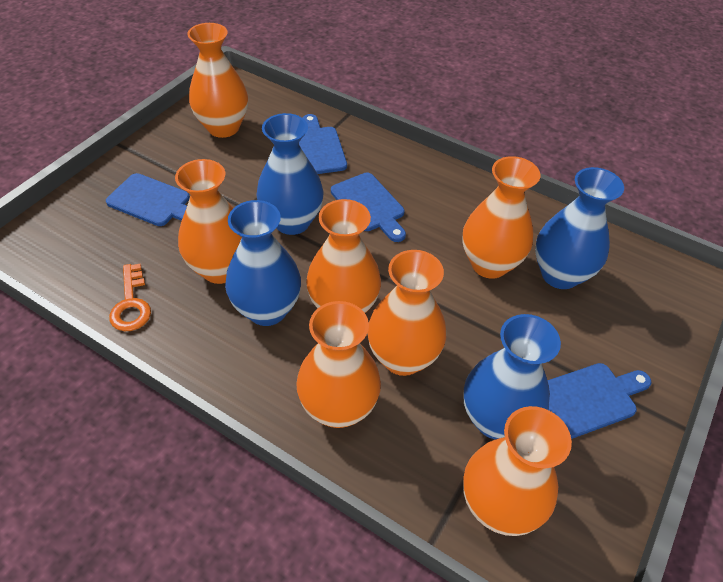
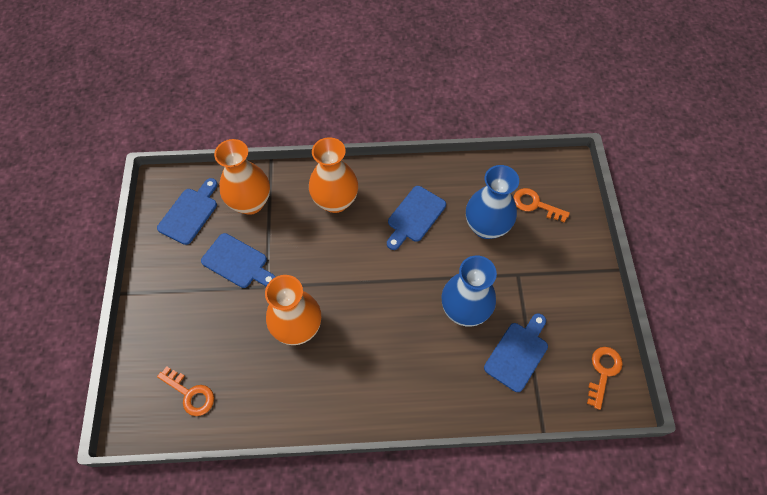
blue vase: 4 -> 2
orange key: 1 -> 3
orange vase: 7 -> 3

